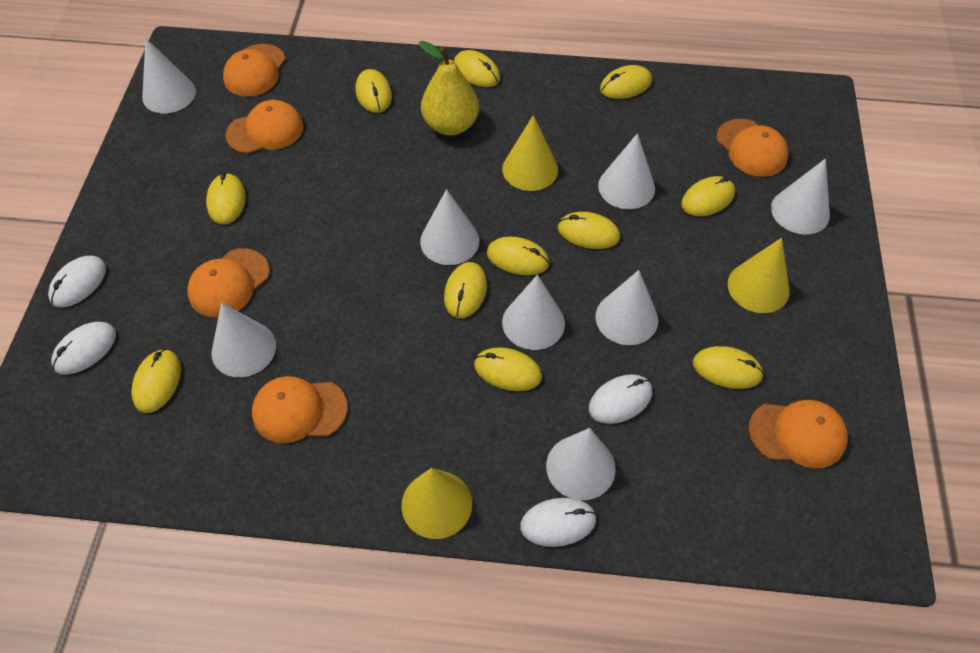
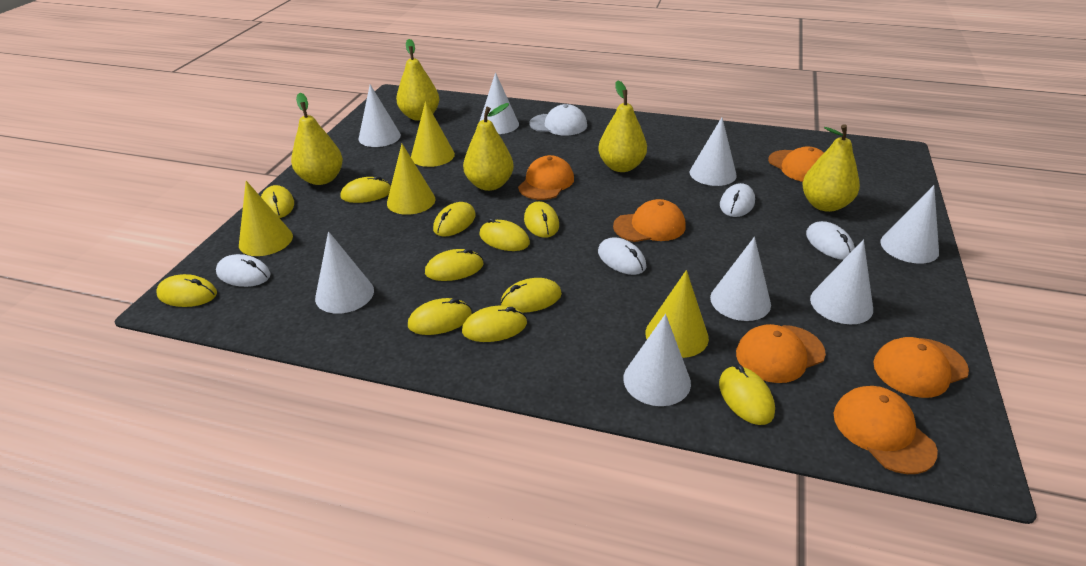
white cap: 0 -> 1
yellow cone: 3 -> 4
yellow pear: 1 -> 5

